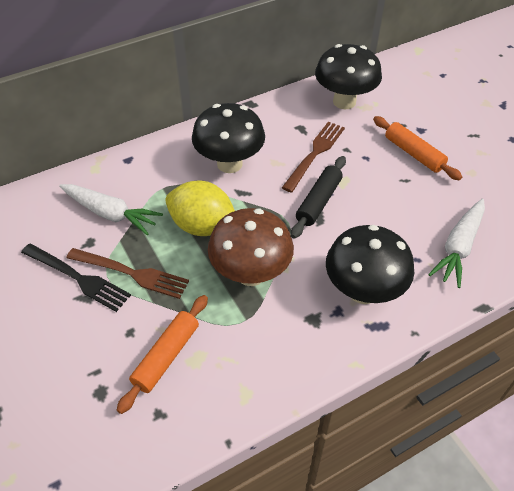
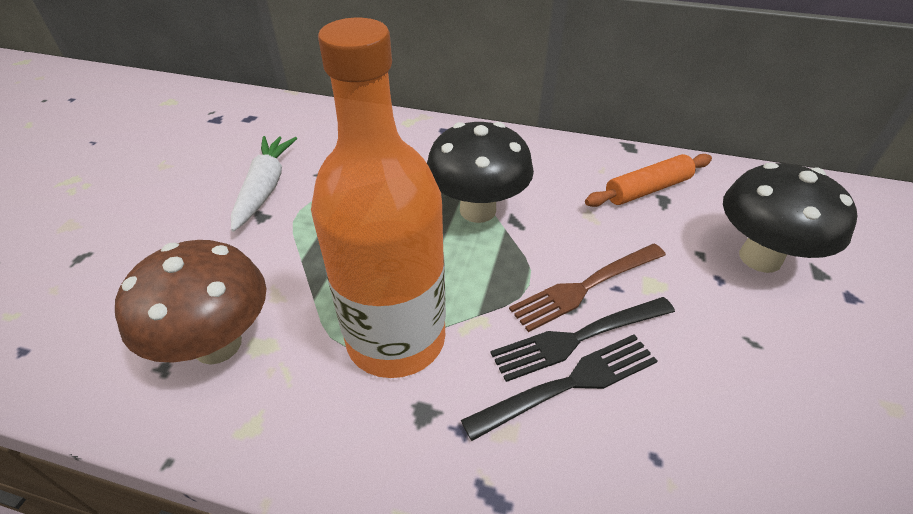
black fork: 1 -> 2
black mushroom: 3 -> 2
black rolling pin: 1 -> 0
brown fork: 2 -> 1
orange bottle: 0 -> 1
orange rolling pin: 2 -> 1
white carrot: 2 -> 1
yellow lemon: 1 -> 0

